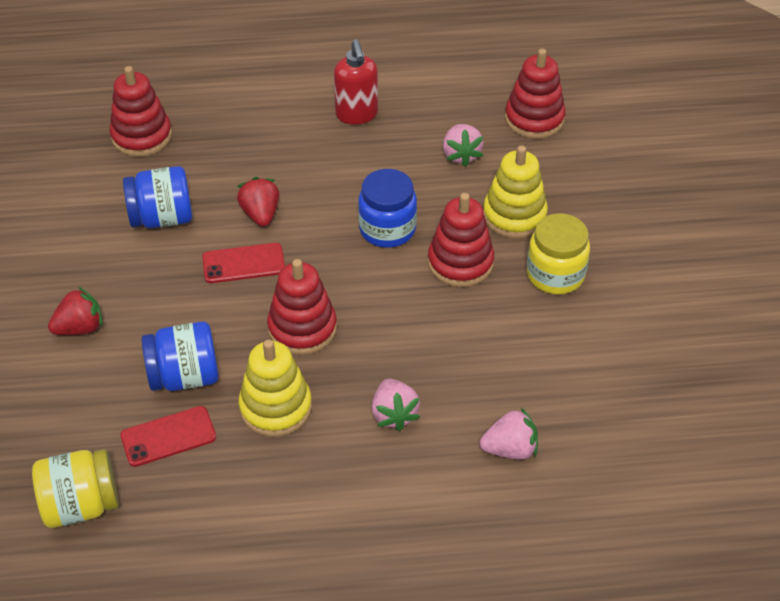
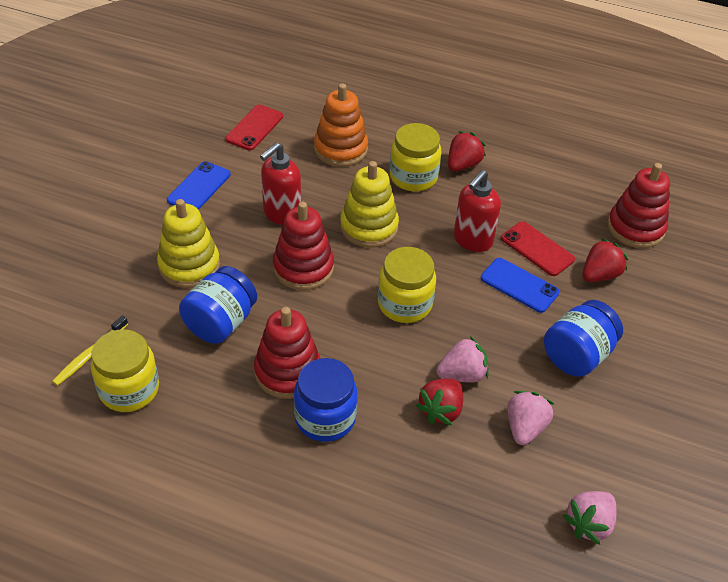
blue phone: 0 -> 2
orange stacking toy: 0 -> 1
red soap dispenser: 1 -> 2
red stacking toy: 4 -> 3
red strawberry: 2 -> 3
yellow jar: 2 -> 3
yellow toothbrush: 0 -> 1

